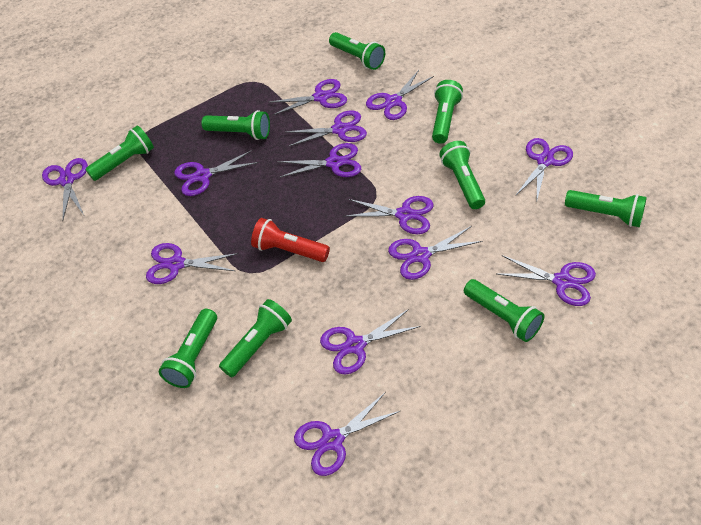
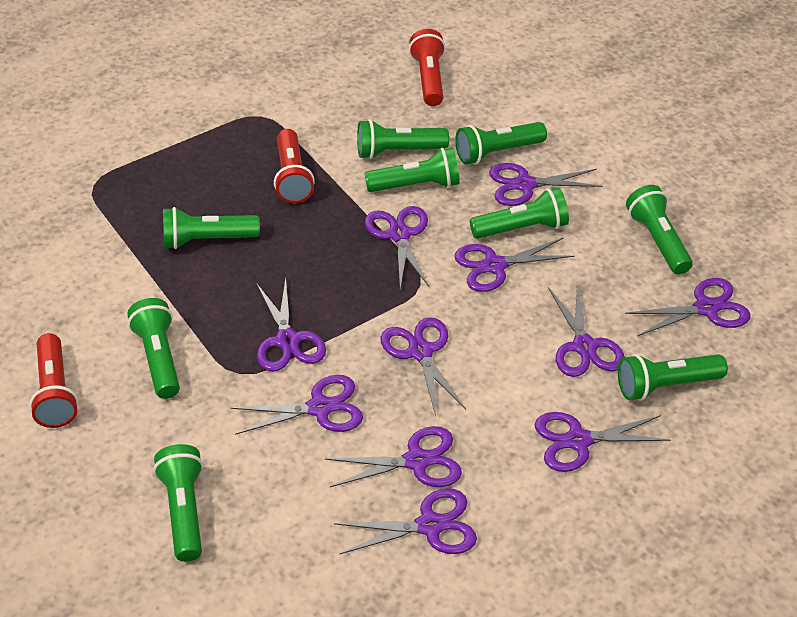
purple scissors: 13 -> 11
red flashlight: 1 -> 3

